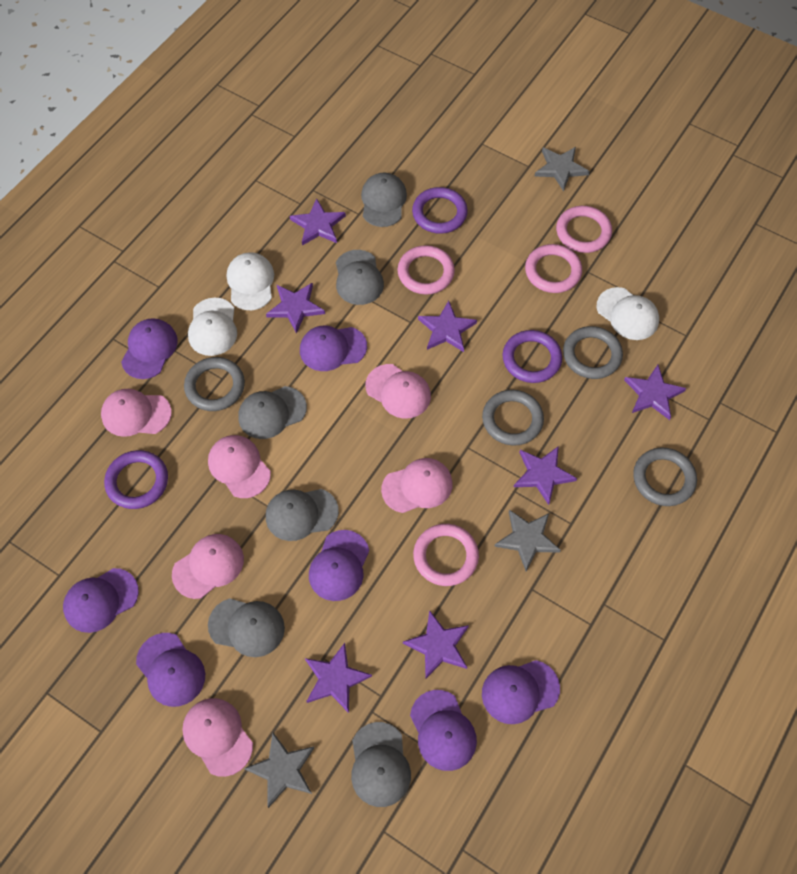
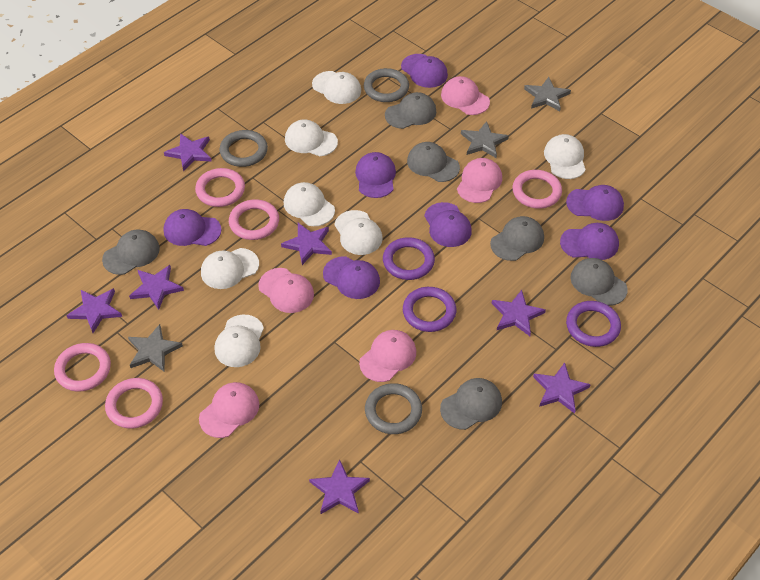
grey ring: 4 -> 3
pink cap: 6 -> 5
pink ring: 4 -> 5
white cap: 3 -> 7

